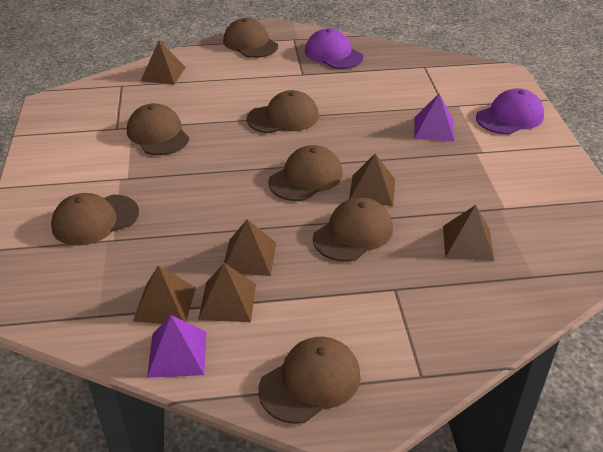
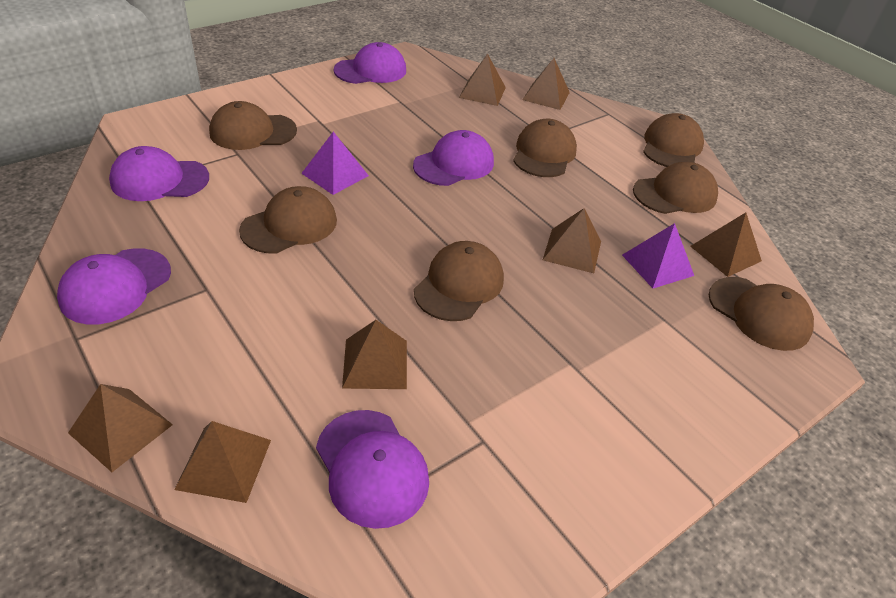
brown pyramid: 6 -> 7
purple cap: 2 -> 5

